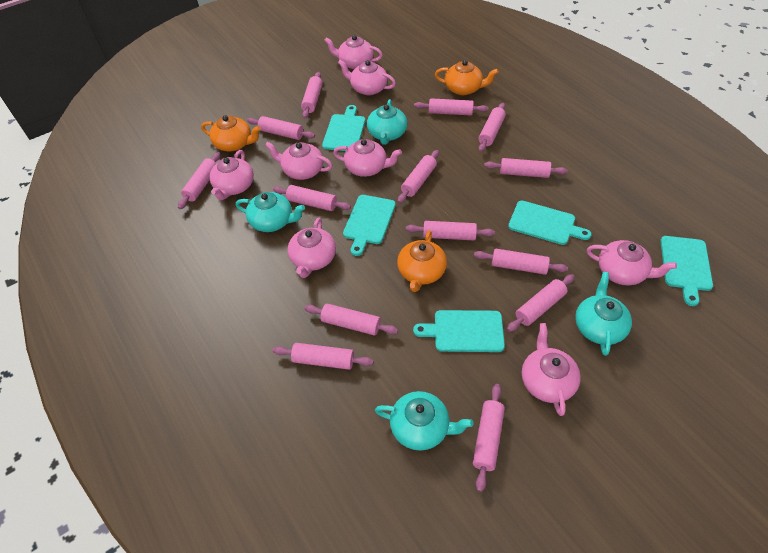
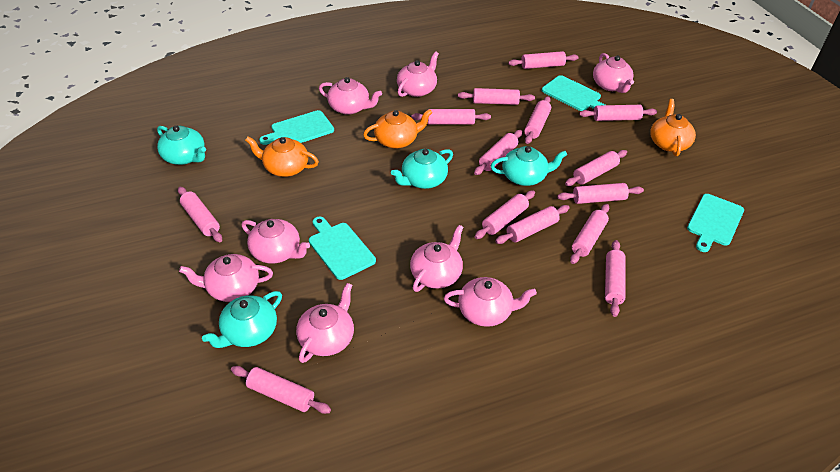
turquoise cutting board: 5 -> 4

